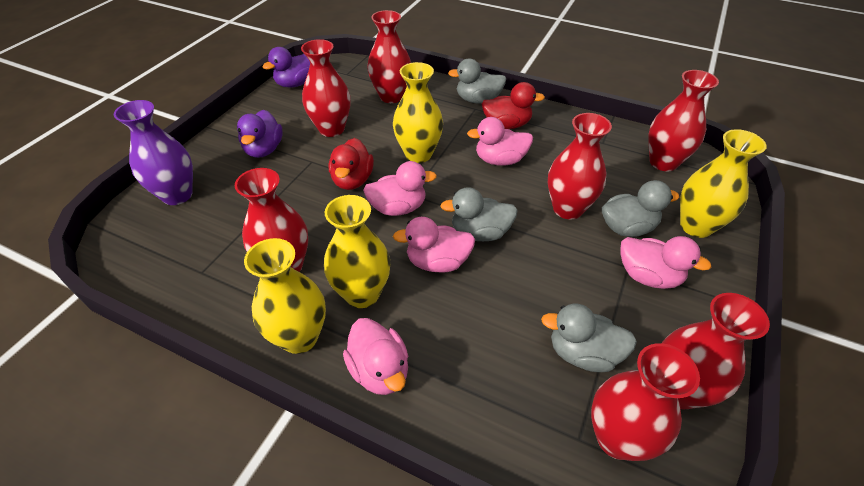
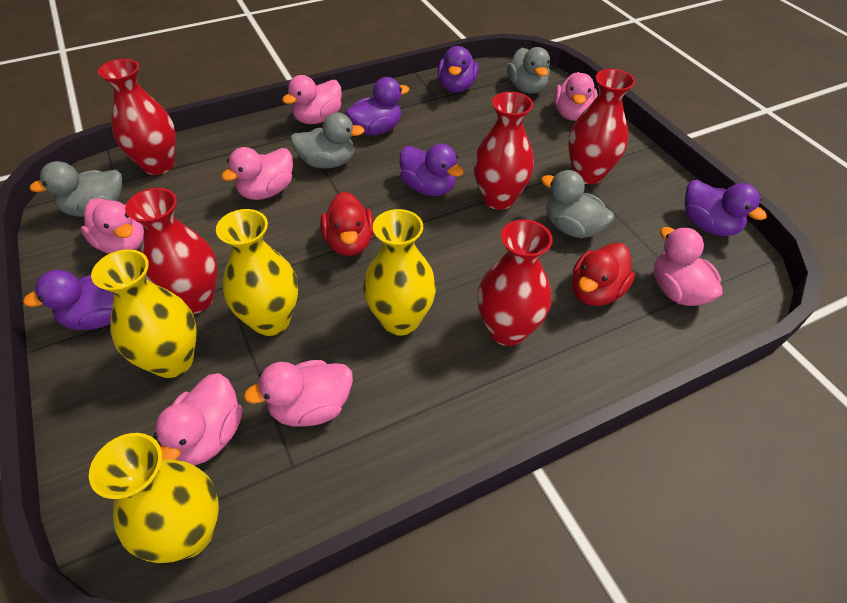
pink duck: 5 -> 7
purple duck: 2 -> 5
purple vase: 1 -> 0
red vase: 7 -> 5

